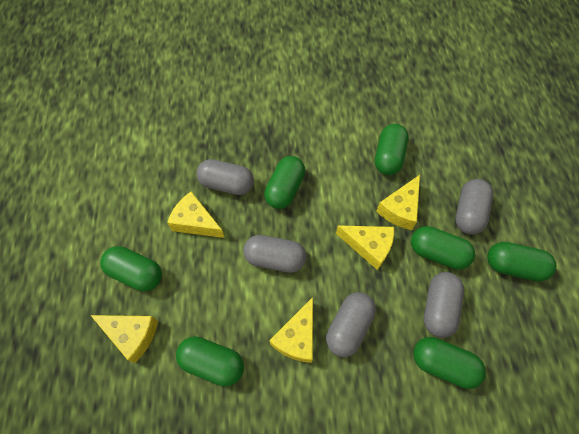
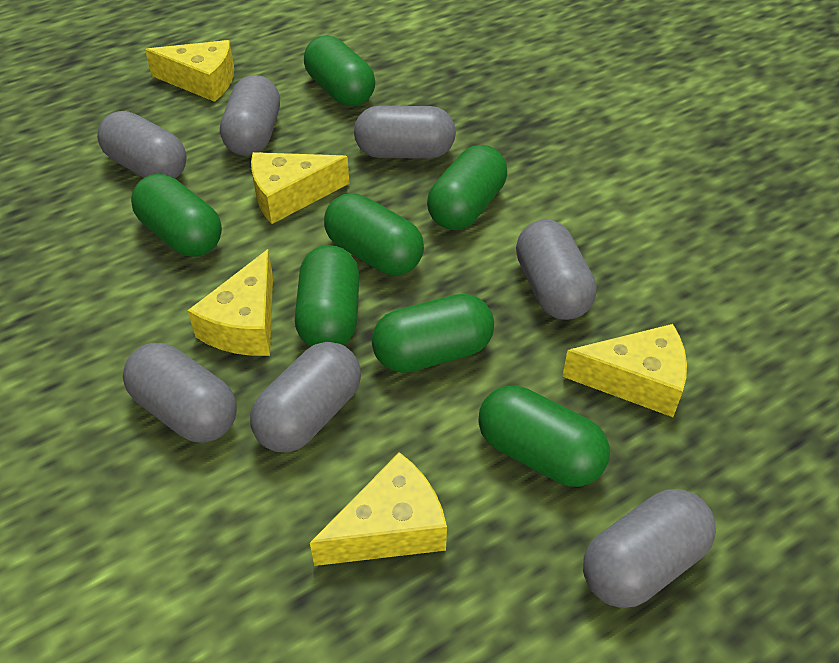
grey capsule: 5 -> 7

